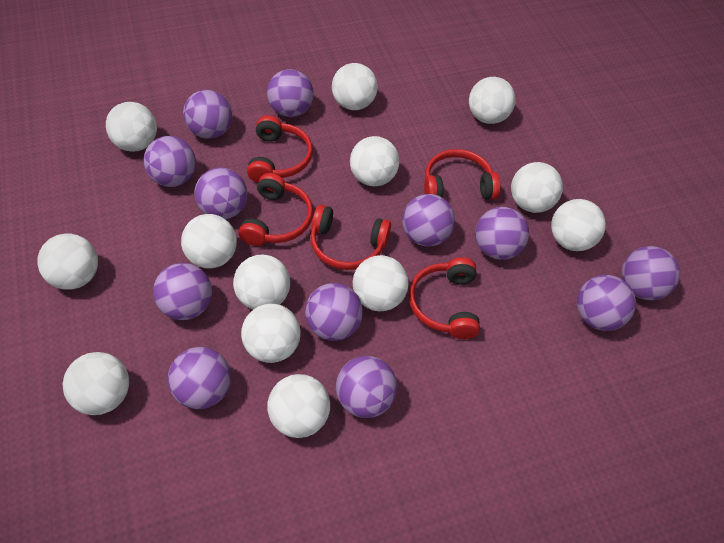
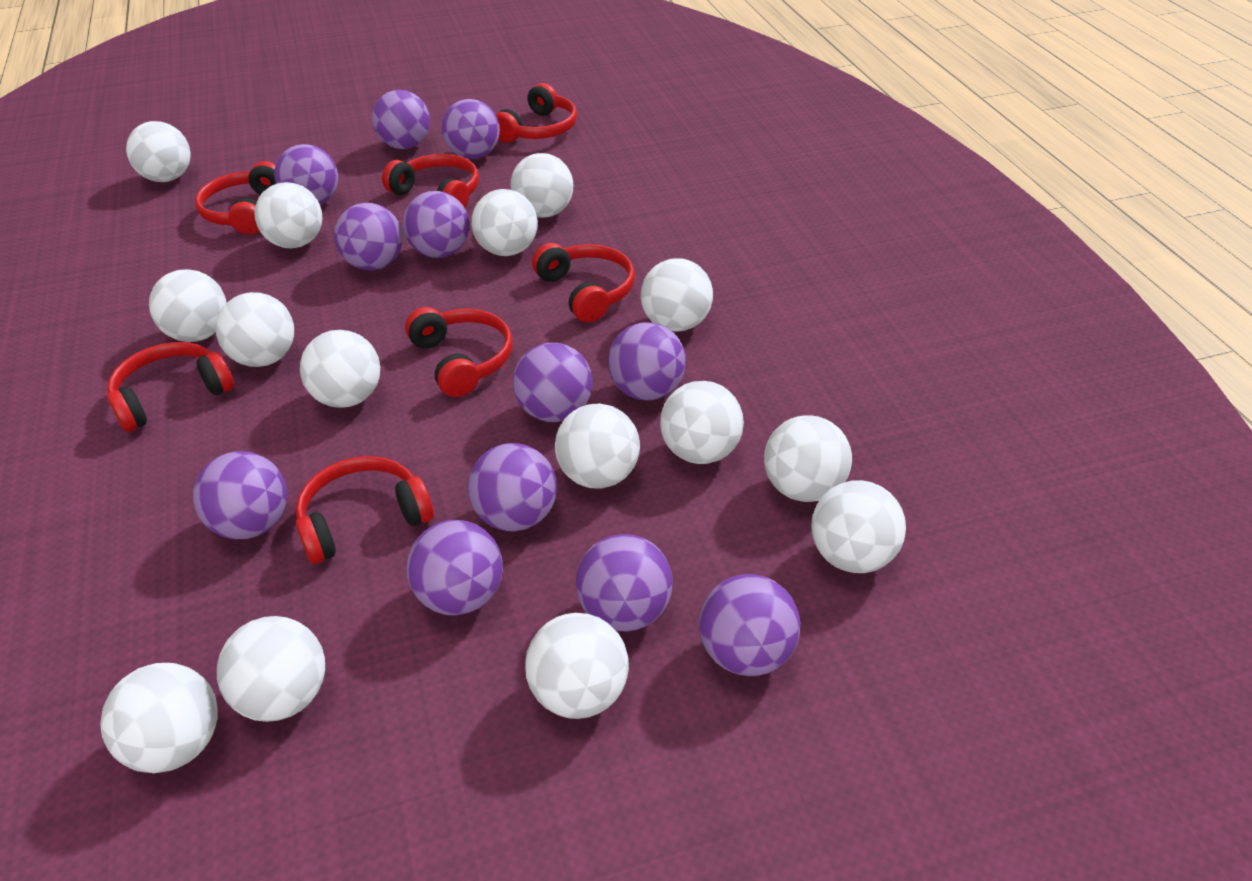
red headphones: 5 -> 7
white ball: 13 -> 15

